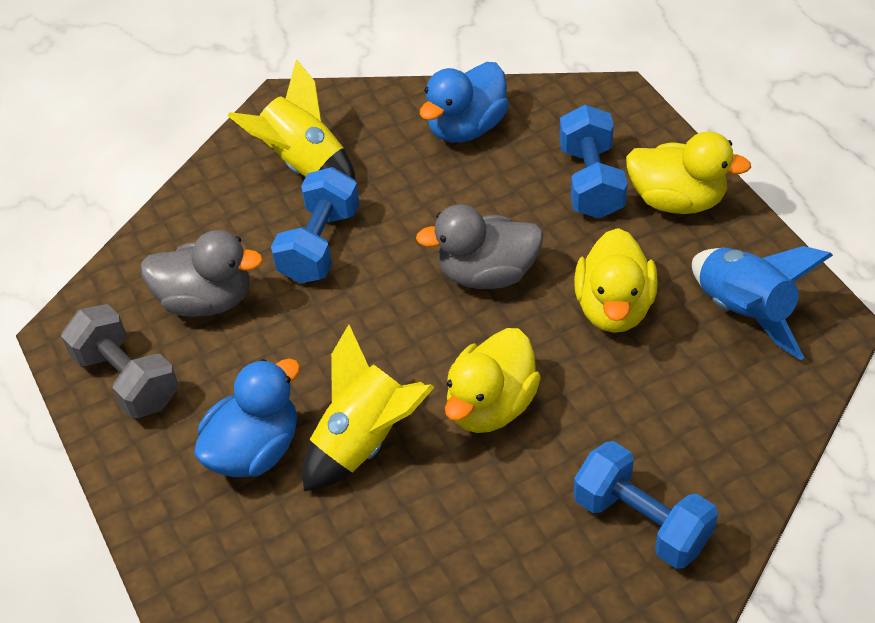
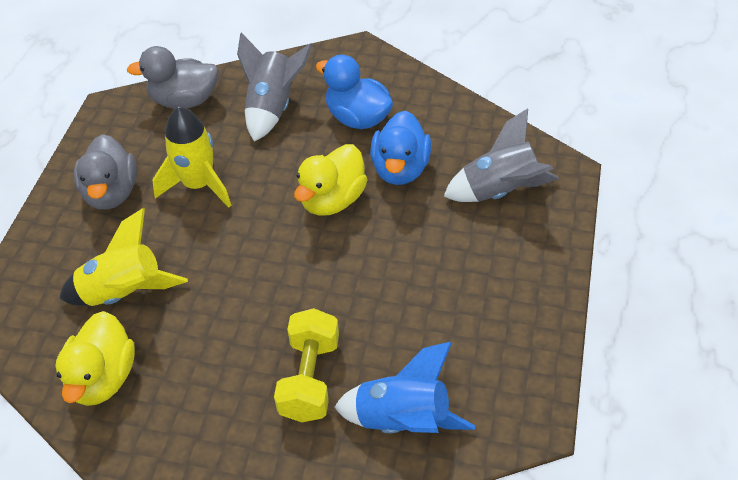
blue dumbbell: 3 -> 0
grey dumbbell: 1 -> 0
grey rocket: 0 -> 2
yellow duck: 3 -> 2
yellow dumbbell: 0 -> 1

